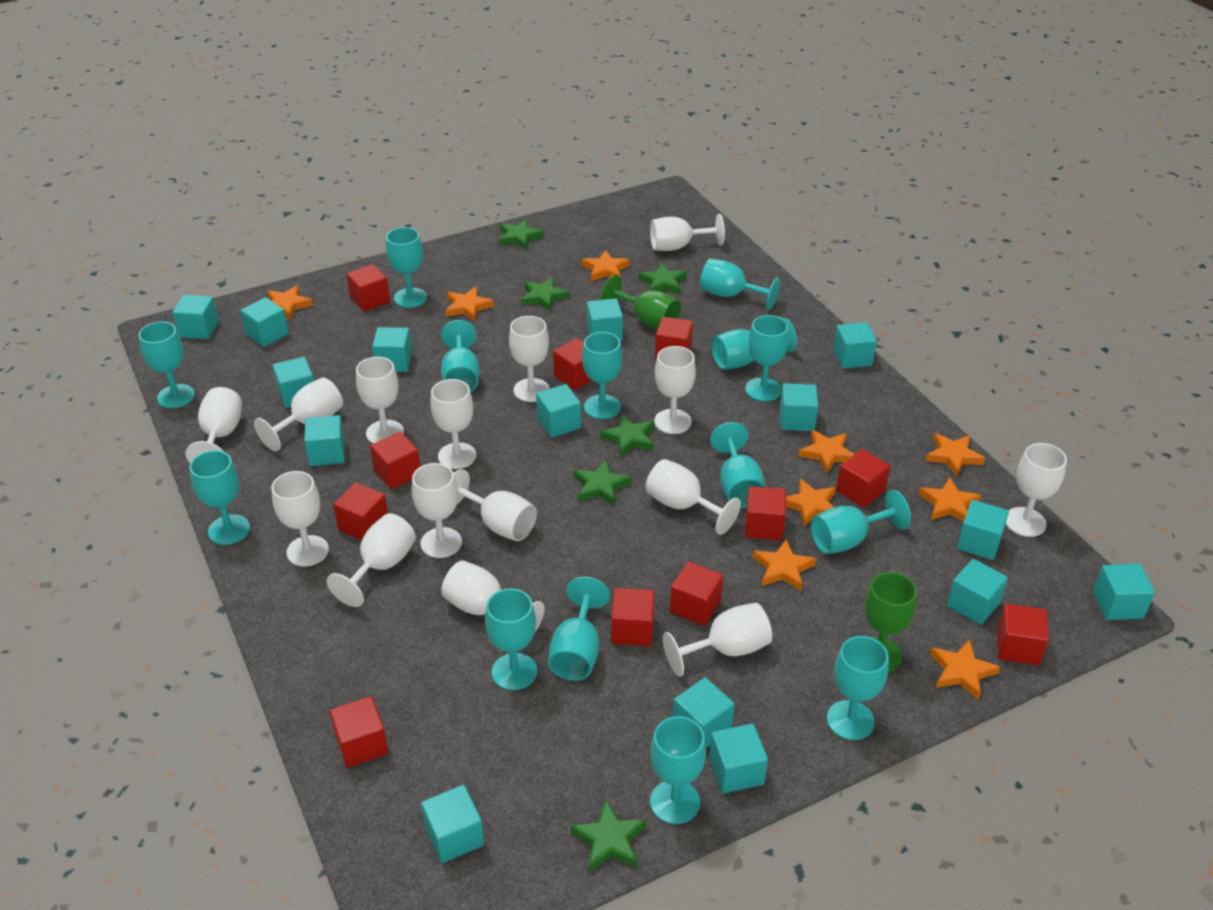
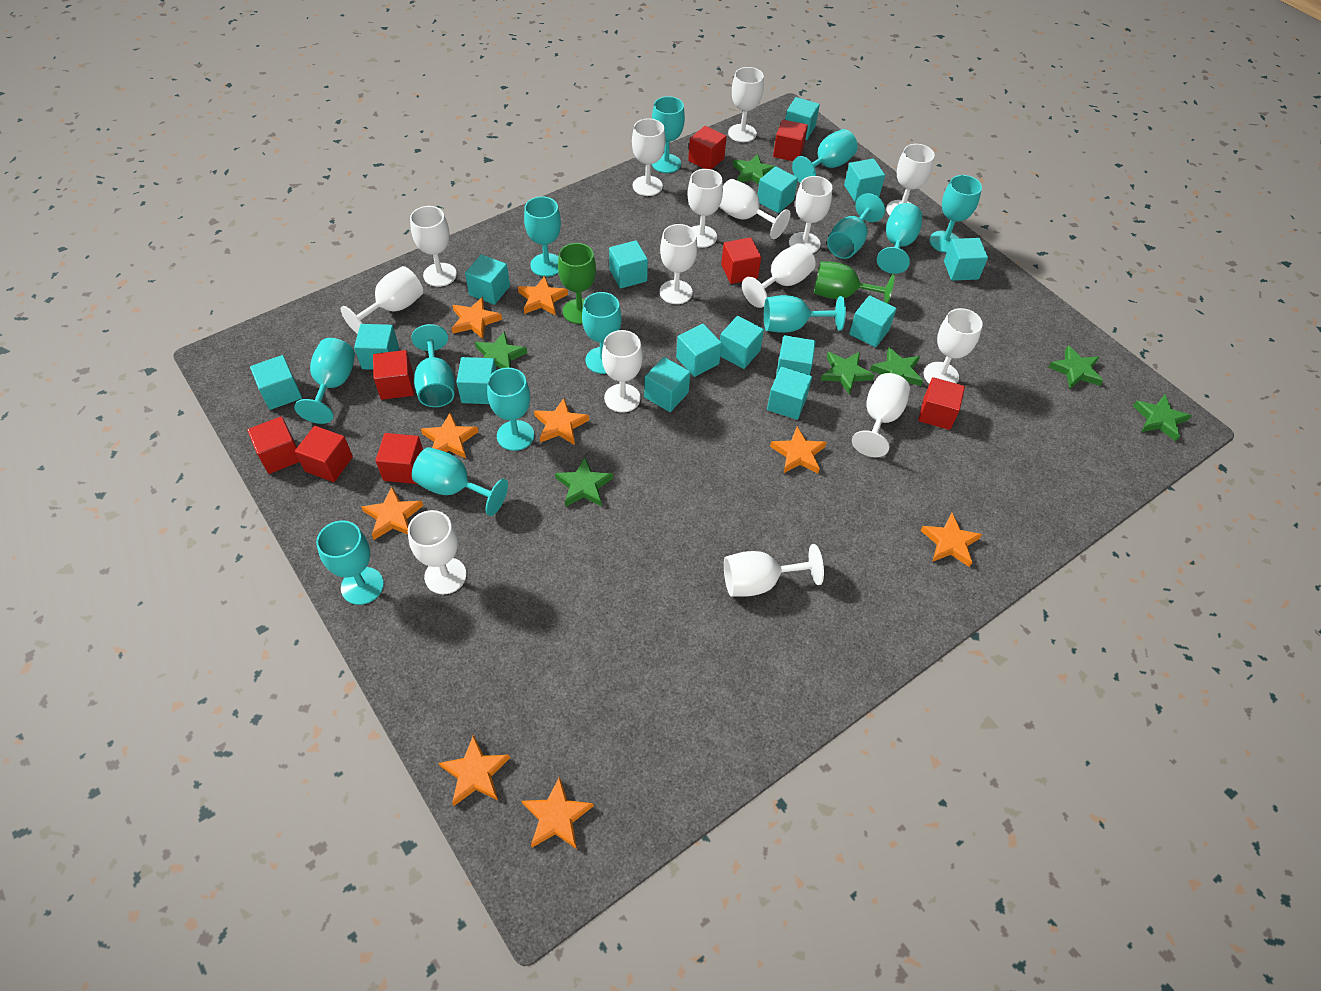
green star: 6 -> 7
red cube: 11 -> 8
turquoise goblet: 14 -> 13

